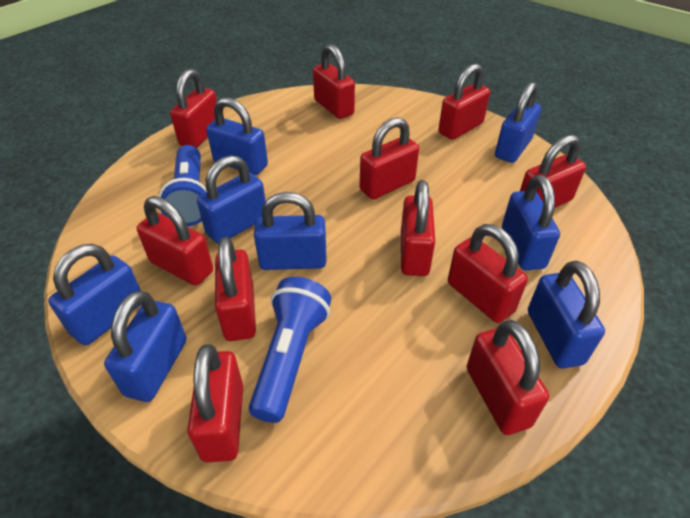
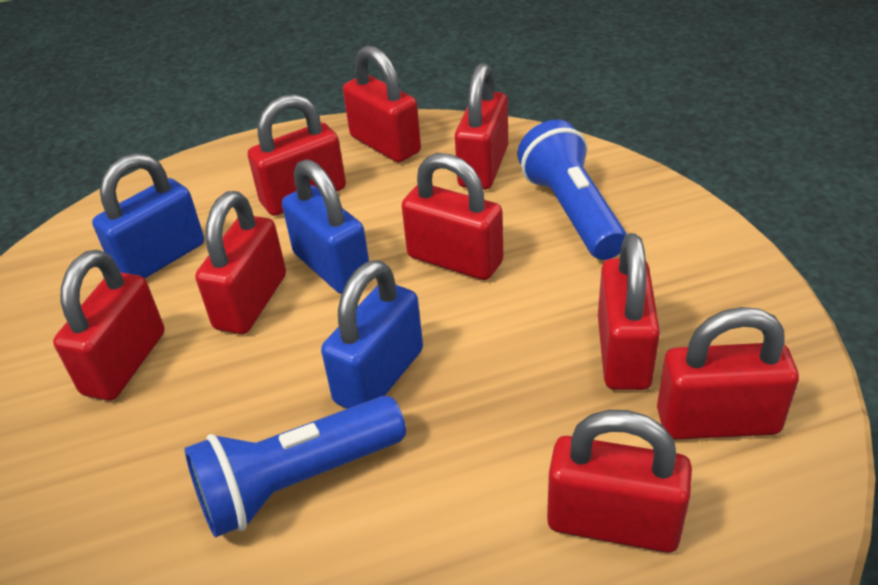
blue padlock: 8 -> 3
red padlock: 11 -> 9

